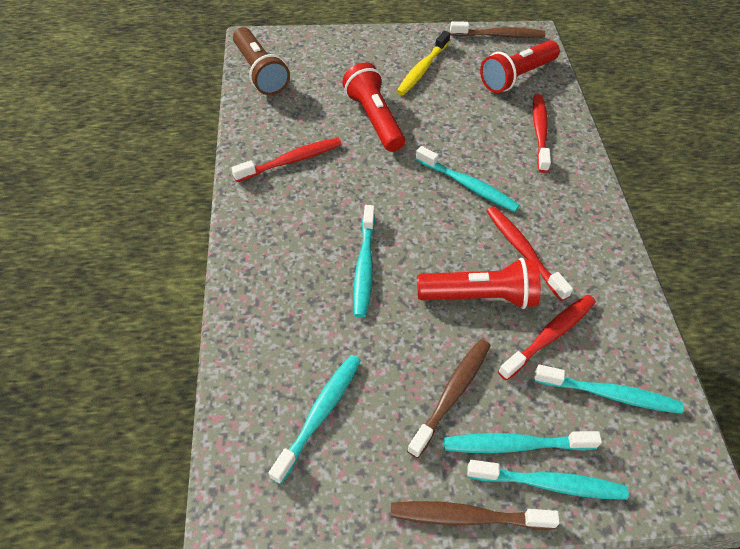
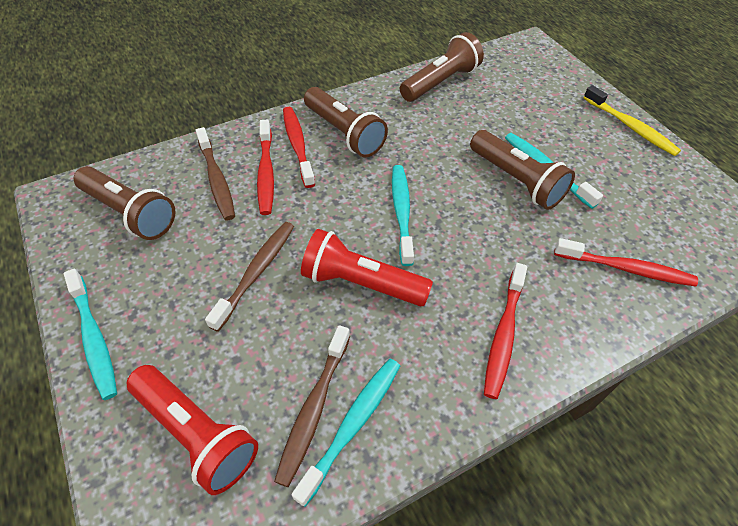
brown flashlight: 1 -> 4
red flashlight: 3 -> 2
turquoise toothbrush: 6 -> 4

